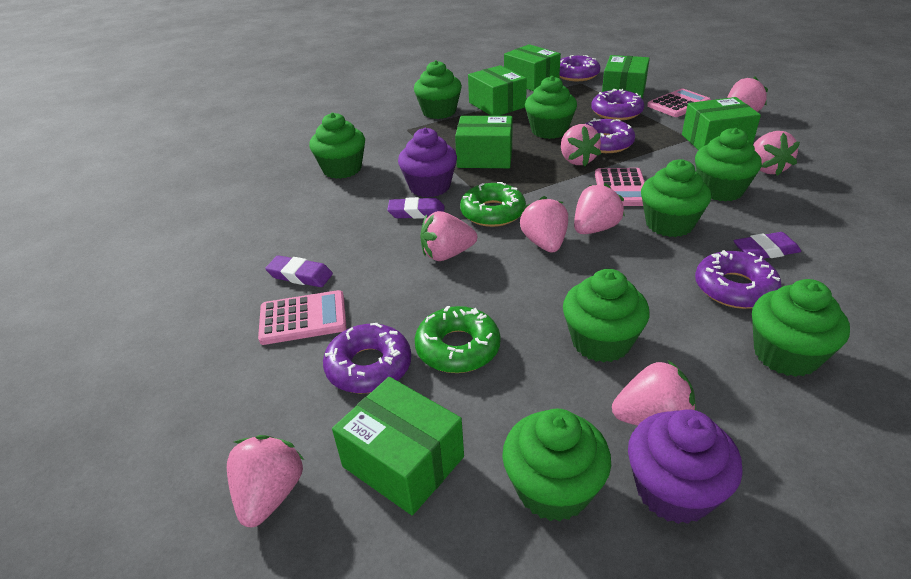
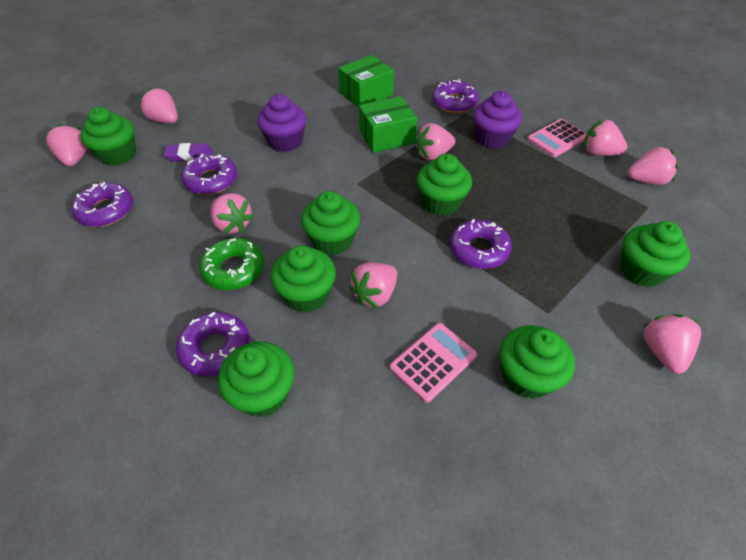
green box: 6 -> 2
green cupcake: 8 -> 7
green donut: 2 -> 1
pink calculator: 3 -> 2
purple eraser: 3 -> 1

